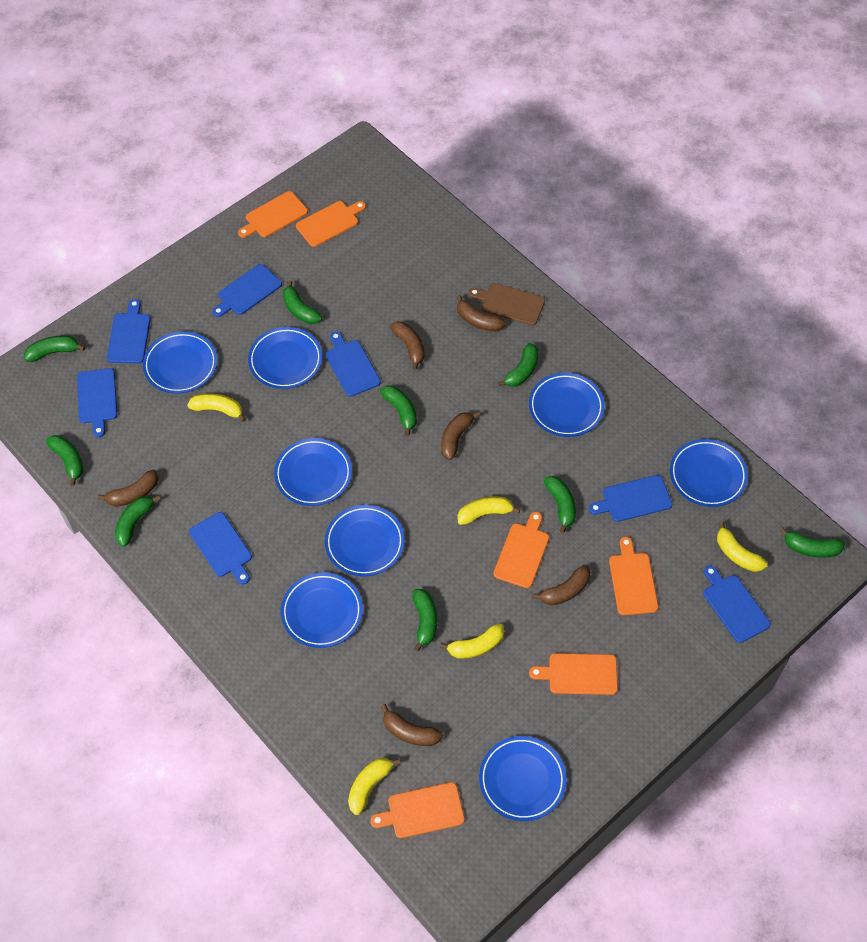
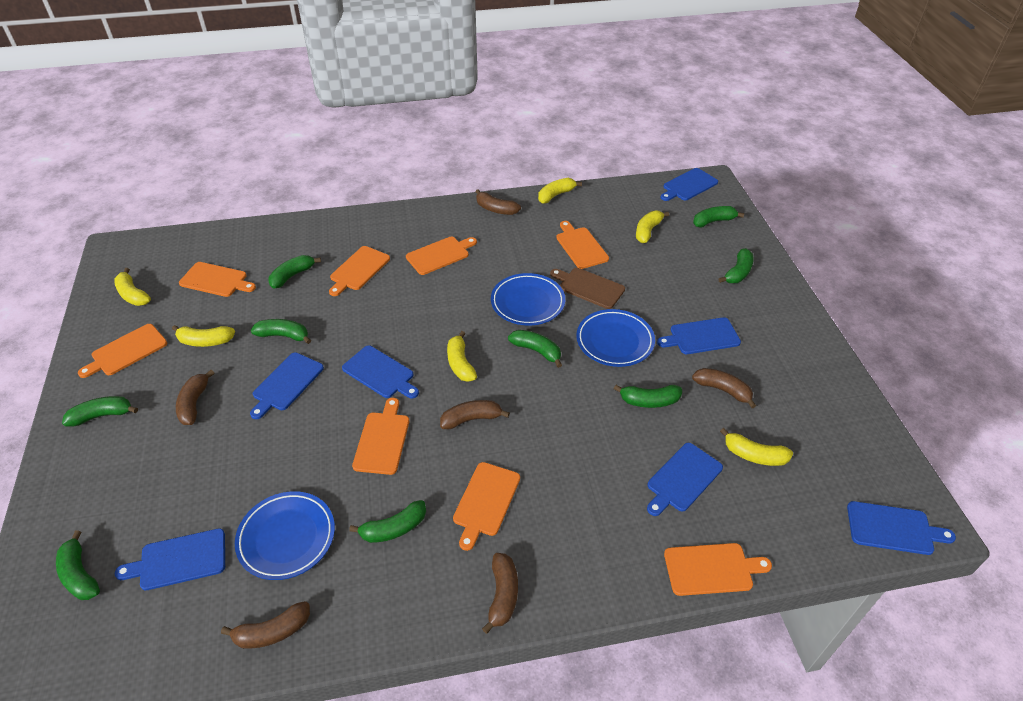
blue plate: 8 -> 3
orange cutting board: 6 -> 8
yellow banana: 5 -> 6

